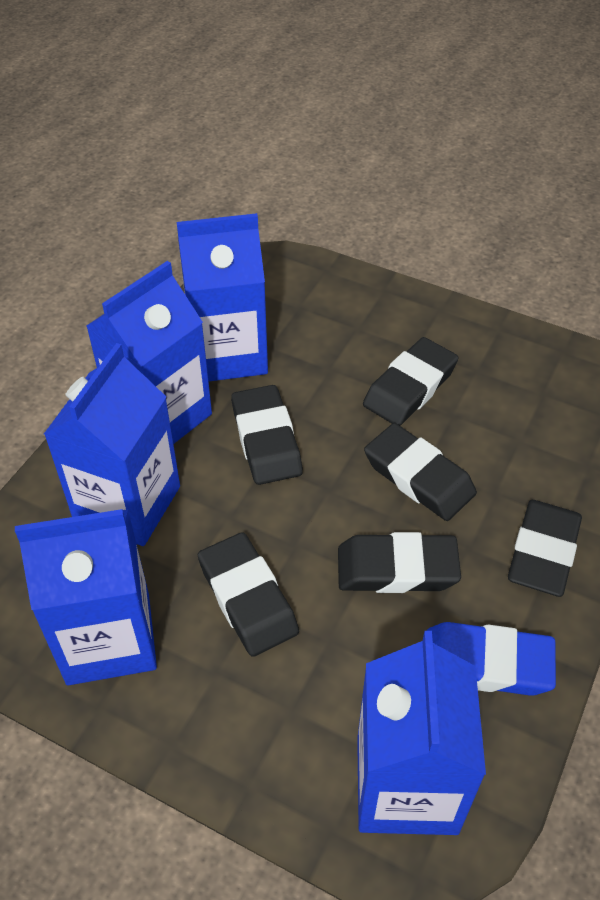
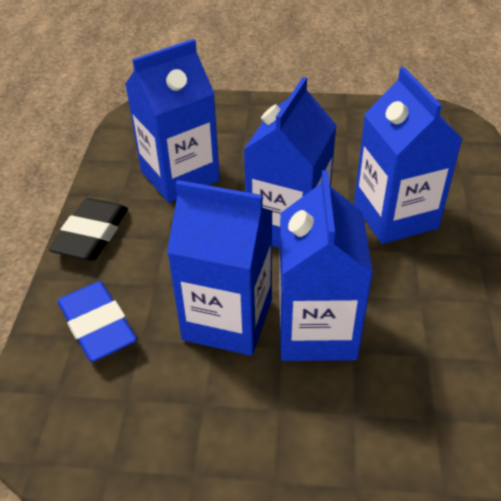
black eraser: 6 -> 1

